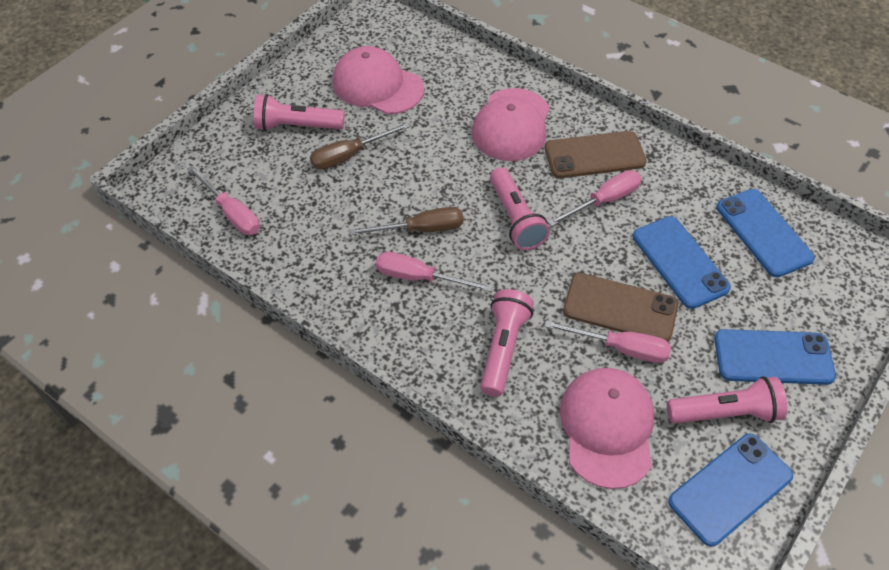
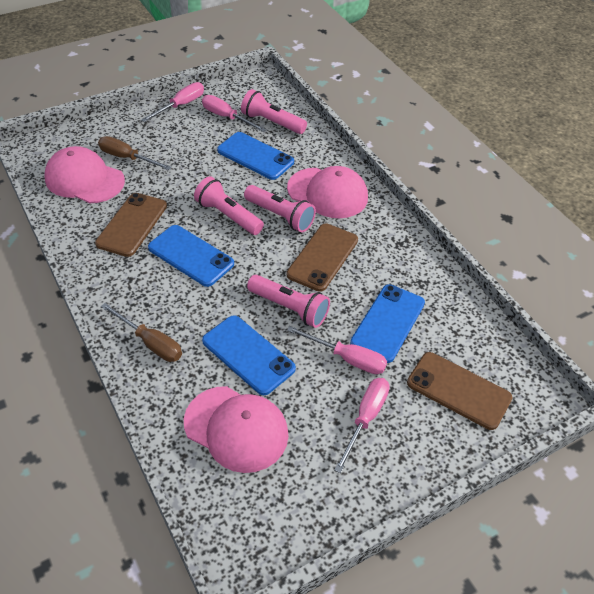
brown phone: 2 -> 3

